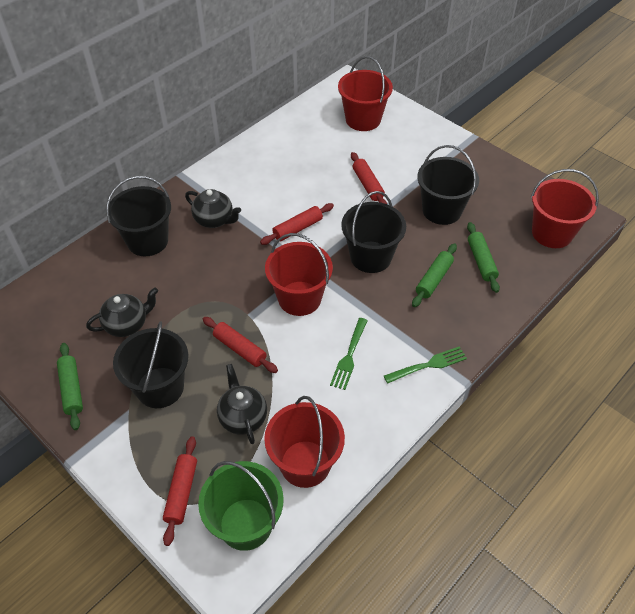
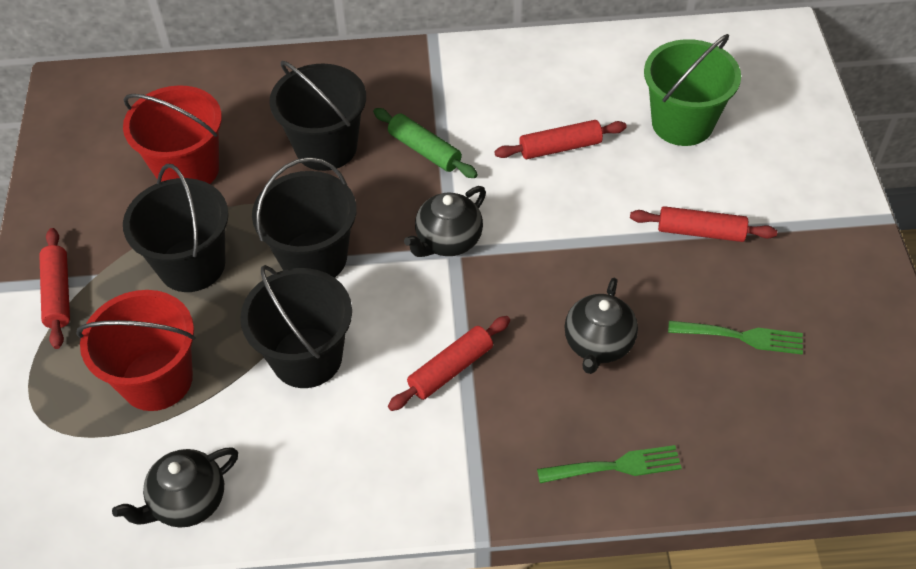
green rolling pin: 3 -> 1
red bucket: 4 -> 2

